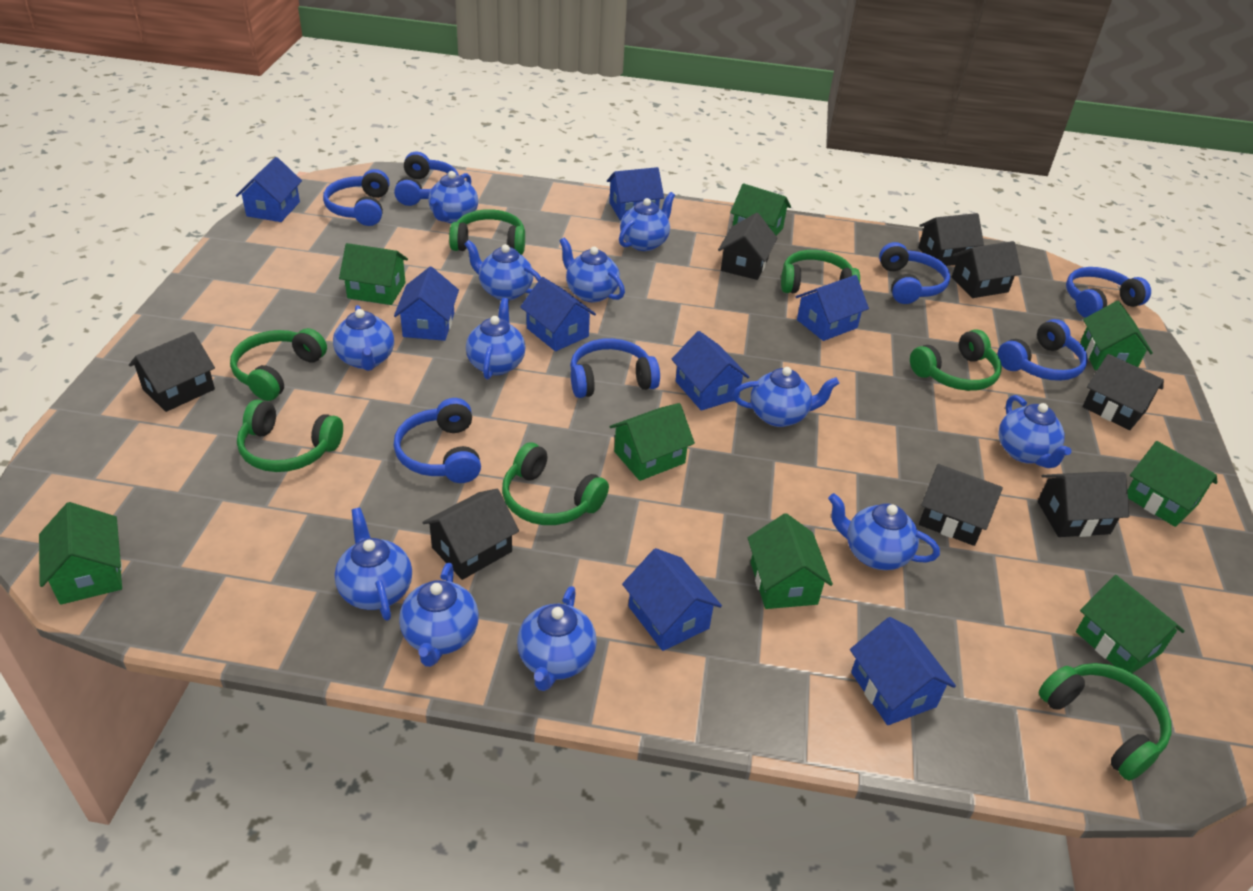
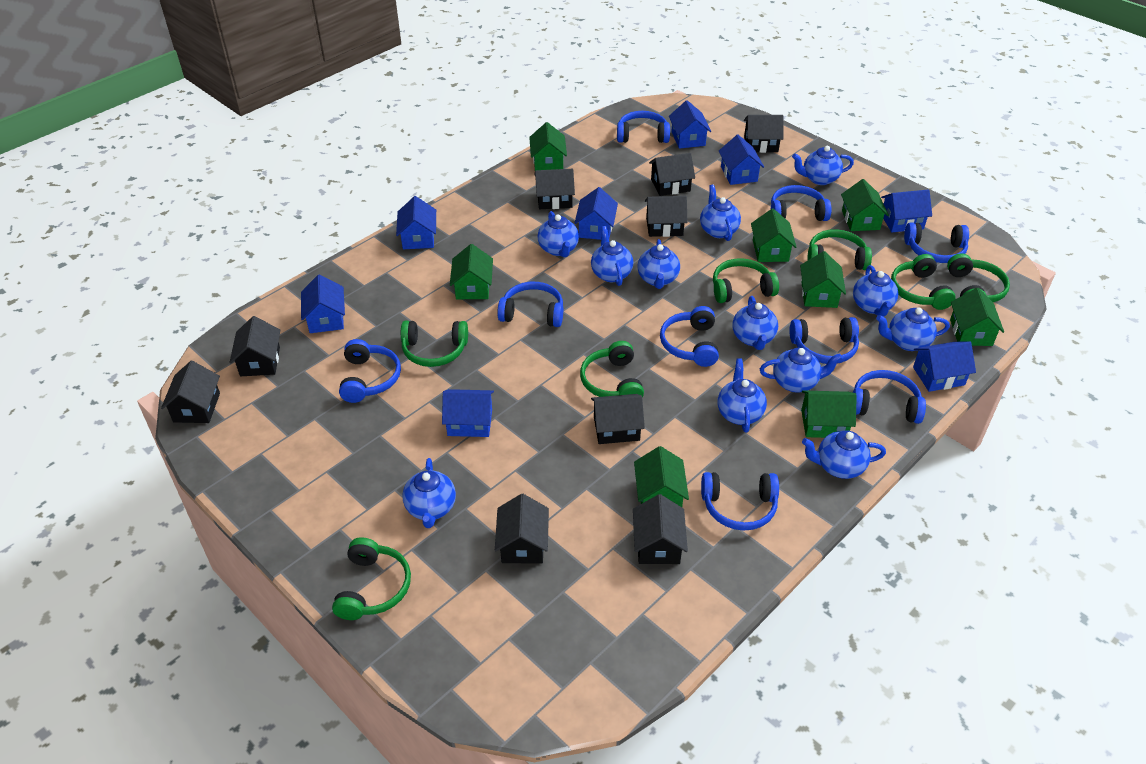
black house: 8 -> 9
blue headphones: 7 -> 9

